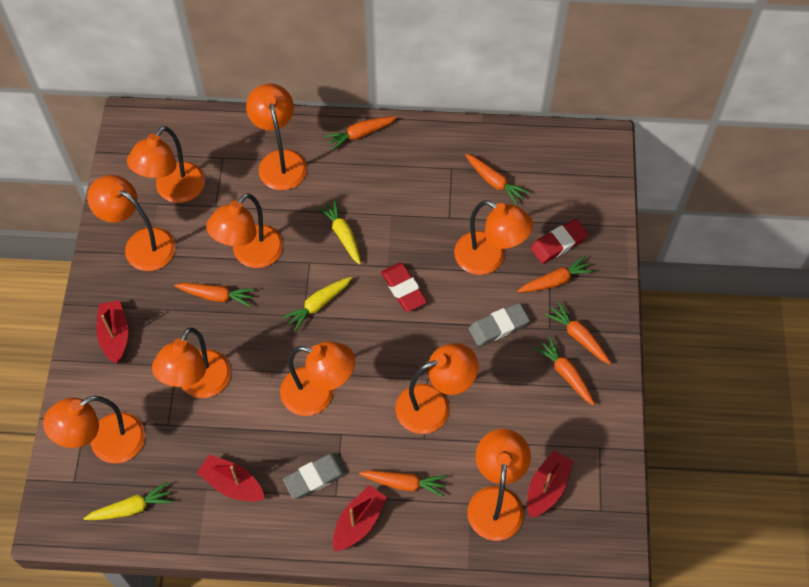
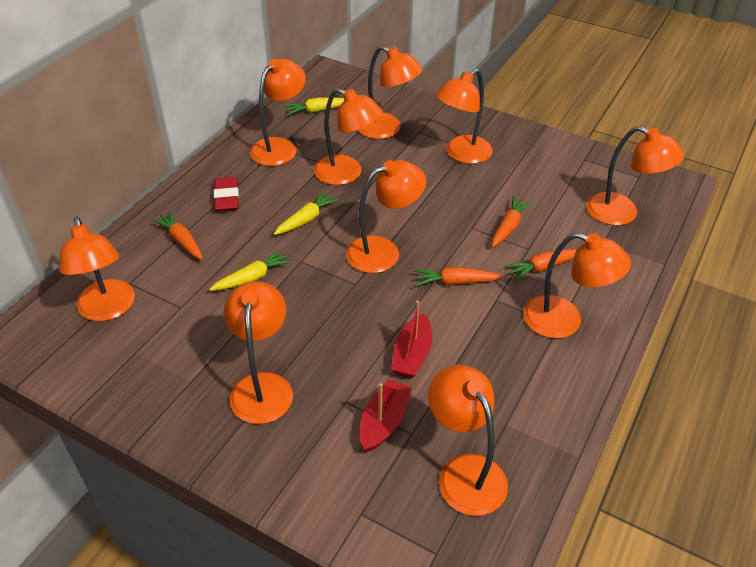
grey eraser: 2 -> 0
orange carrot: 7 -> 4
red boat: 4 -> 2
red eraser: 2 -> 1

